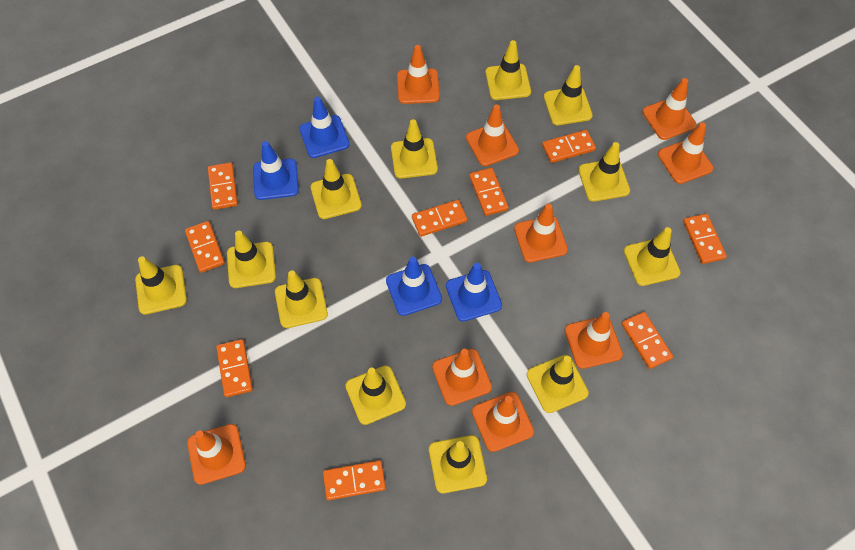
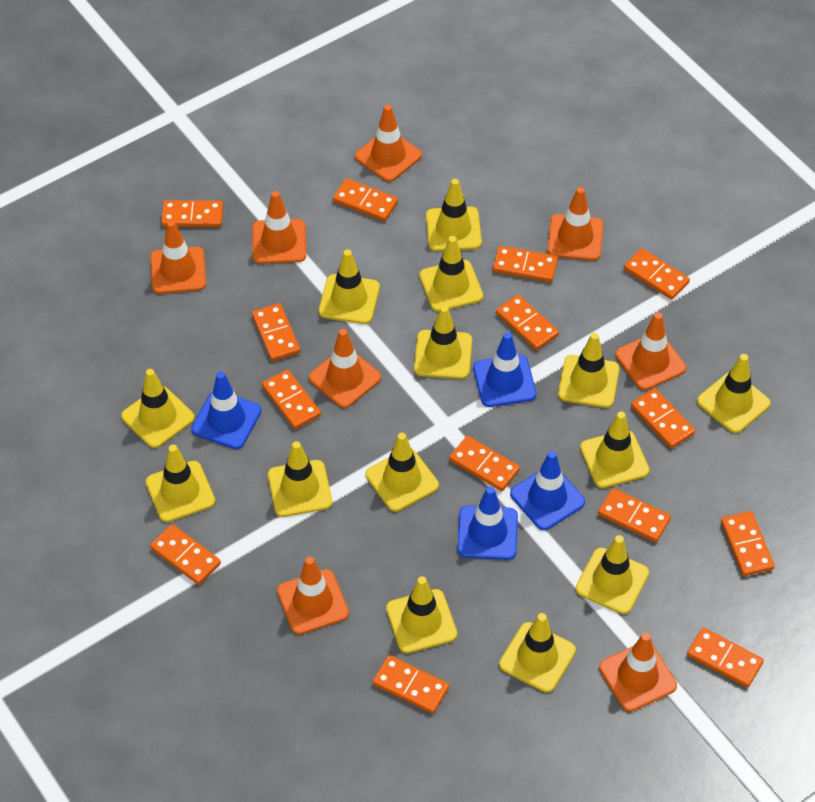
orange domino: 9 -> 14
orange traffic cone: 9 -> 8
yellow traffic cone: 12 -> 14

